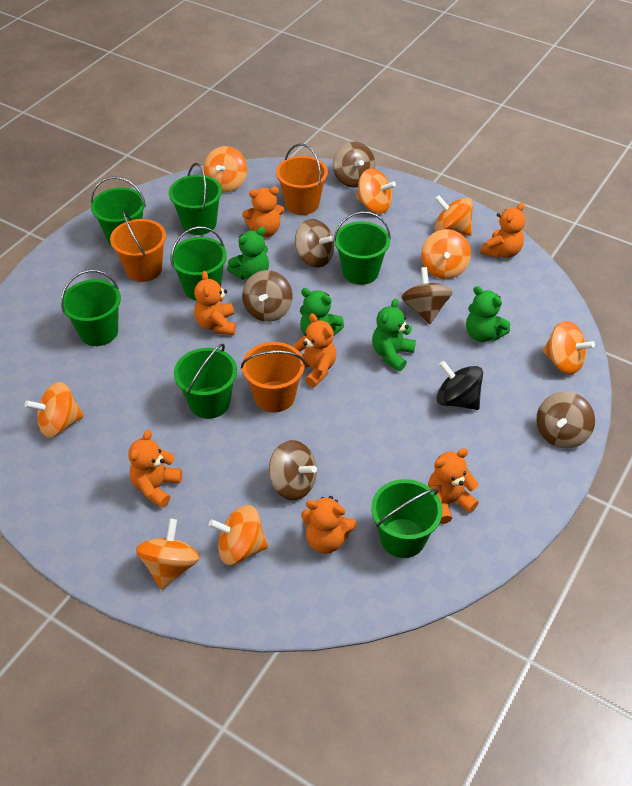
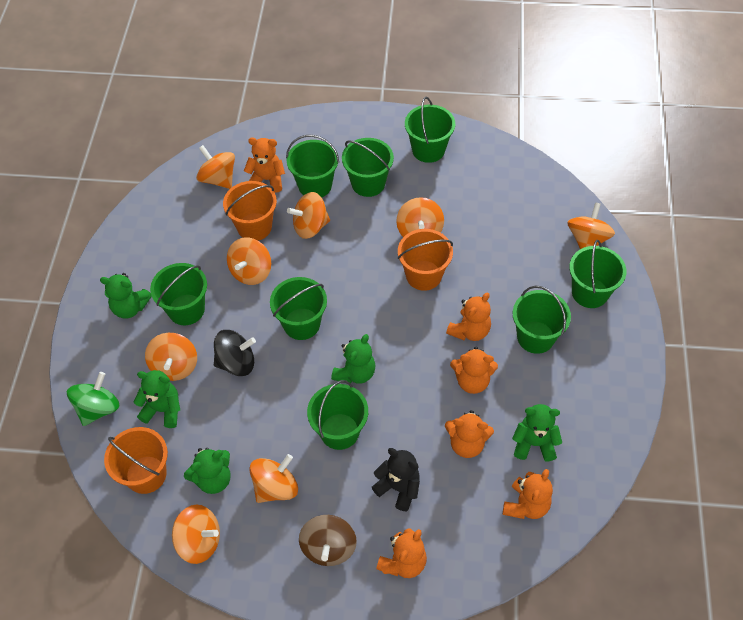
black teddy bear: 0 -> 1
brown spinning top: 6 -> 1
green bucket: 7 -> 8
green spinning top: 0 -> 1
green teddy bear: 4 -> 5
orange teddy bear: 7 -> 6

